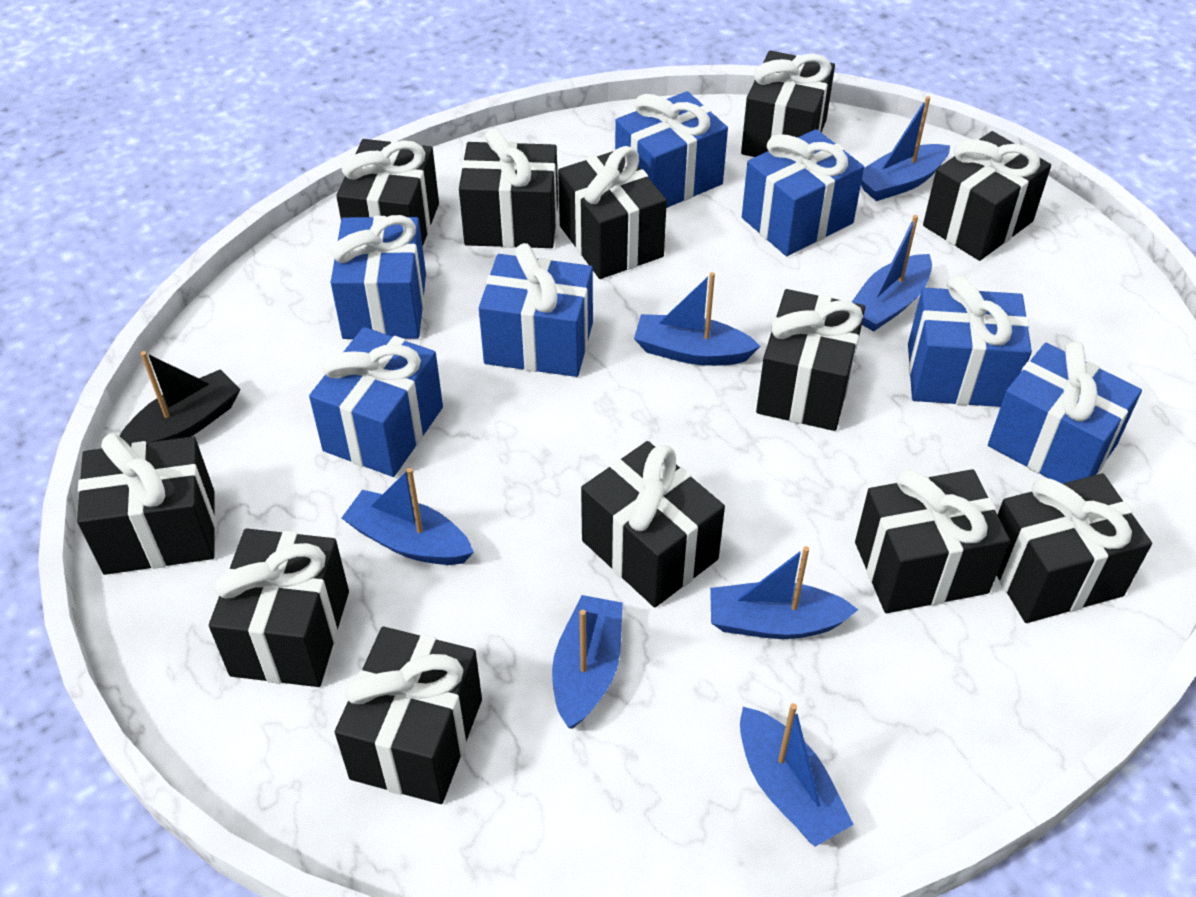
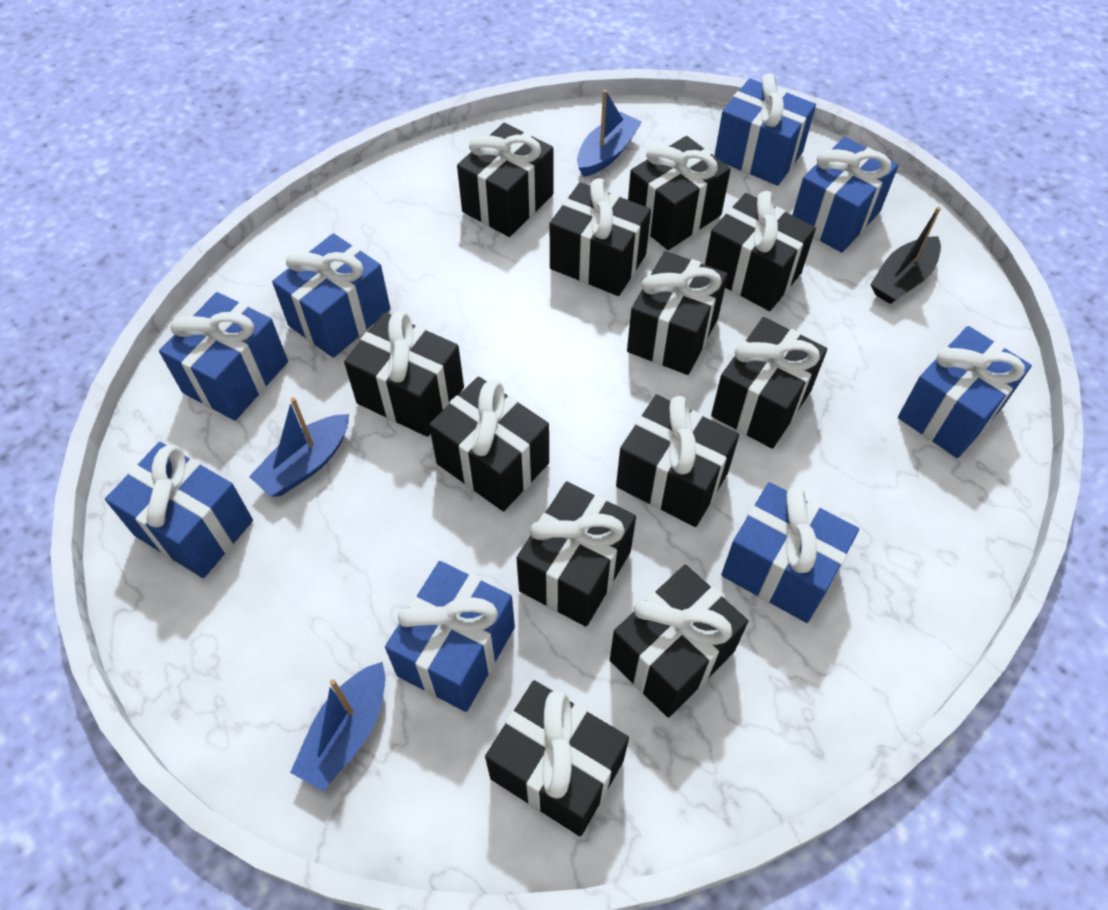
blue boat: 7 -> 3
blue gift: 7 -> 8

